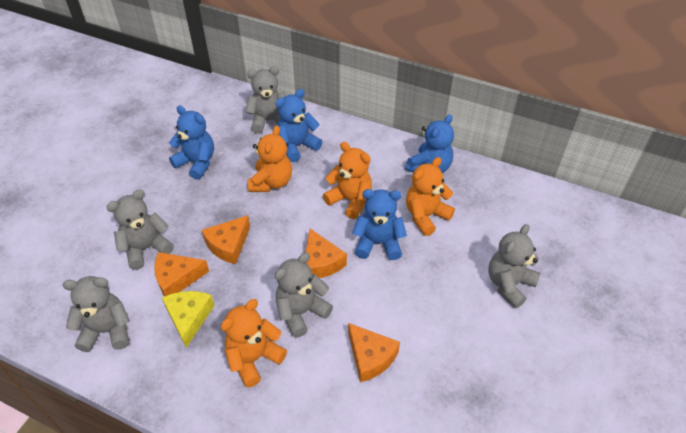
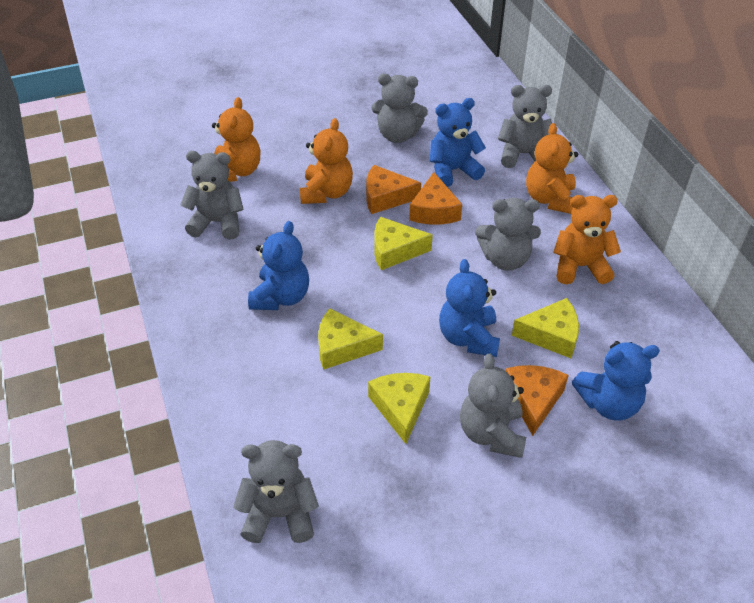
grey teddy bear: 5 -> 6
orange cheese: 4 -> 3
yellow cheese: 1 -> 4

